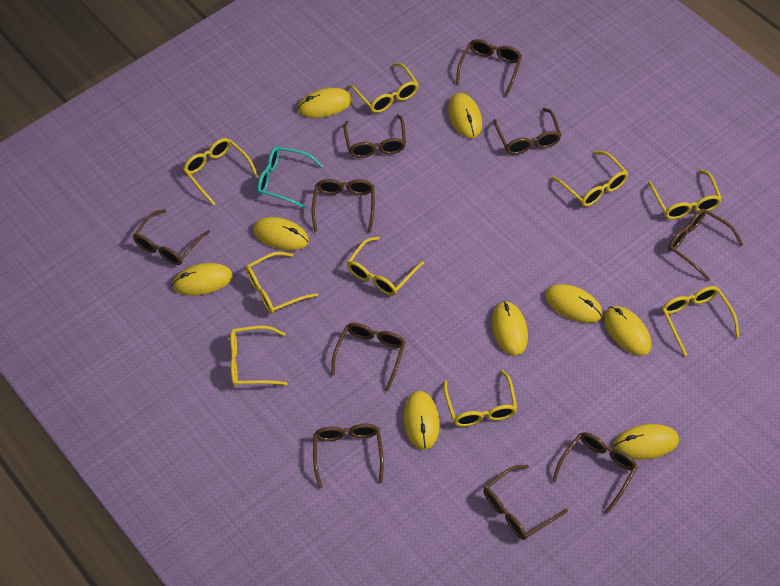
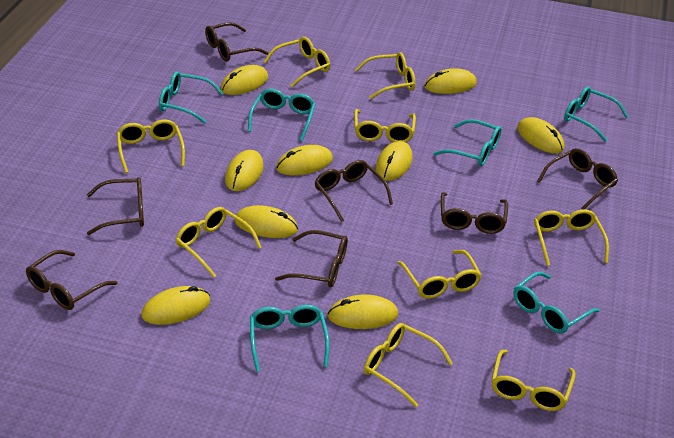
brown glasses: 10 -> 7
turquoise glasses: 1 -> 6

